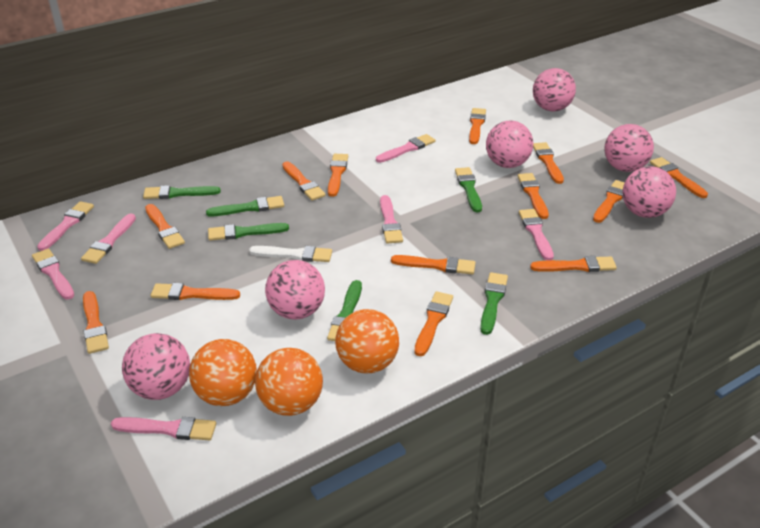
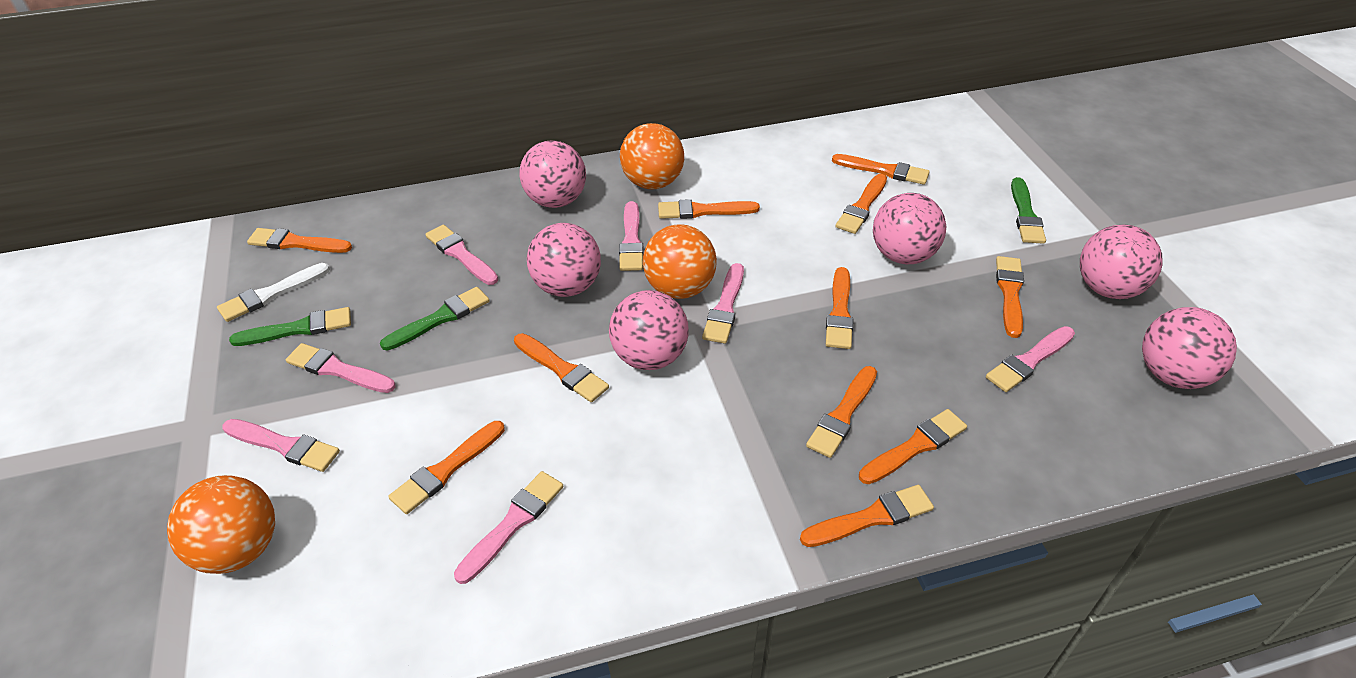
green brush: 6 -> 3
orange brush: 13 -> 11

